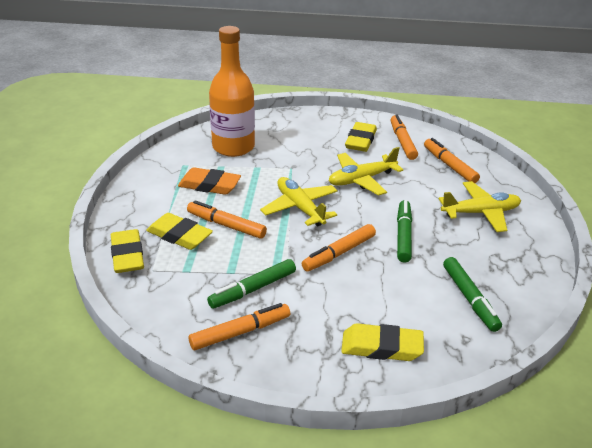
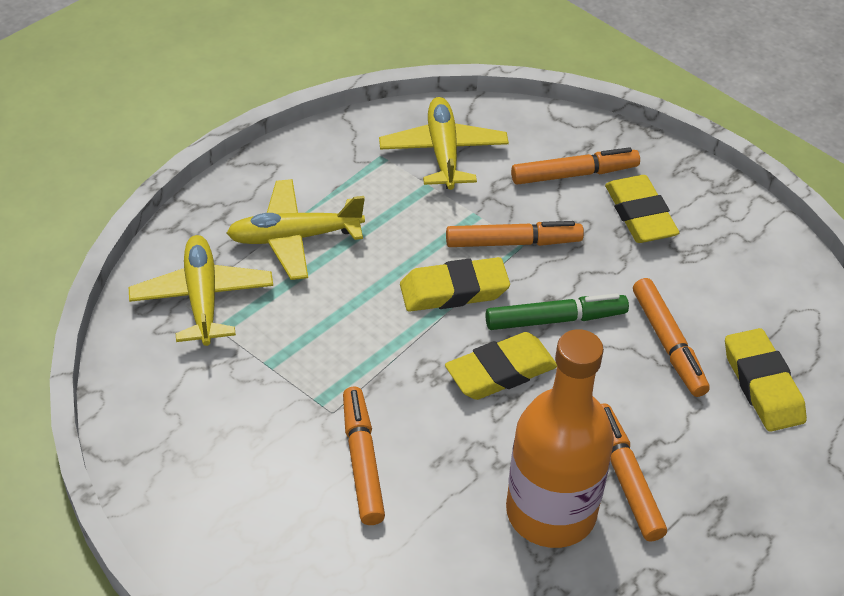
green marker: 3 -> 1
orange eraser: 1 -> 0

